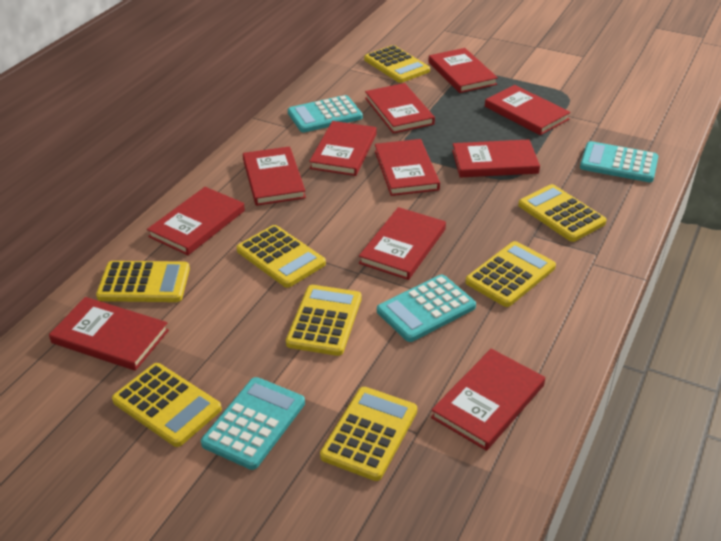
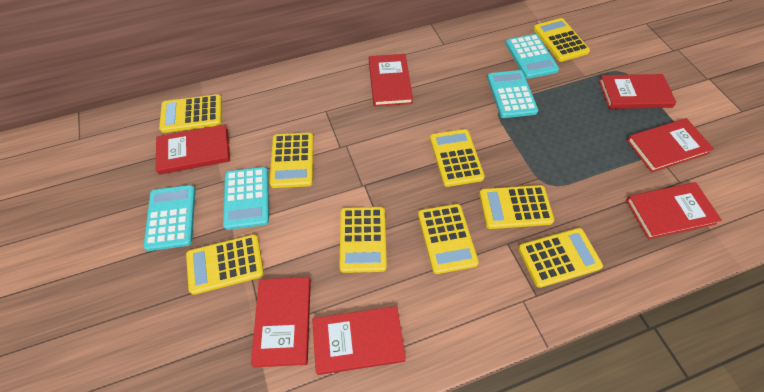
red book: 11 -> 7
yellow calculator: 8 -> 9

